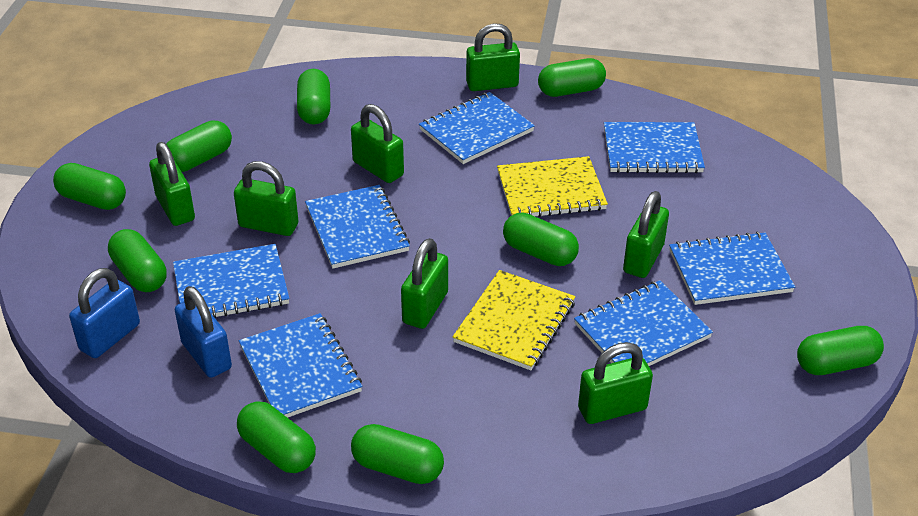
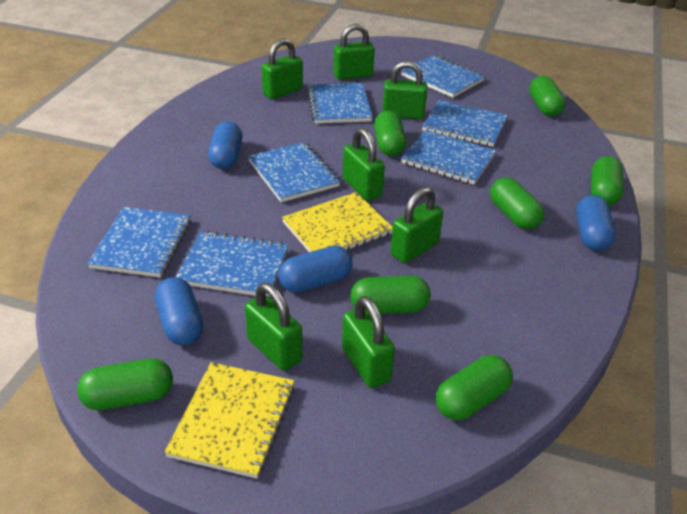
blue capsule: 0 -> 4
blue padlock: 2 -> 0
green capsule: 9 -> 7

